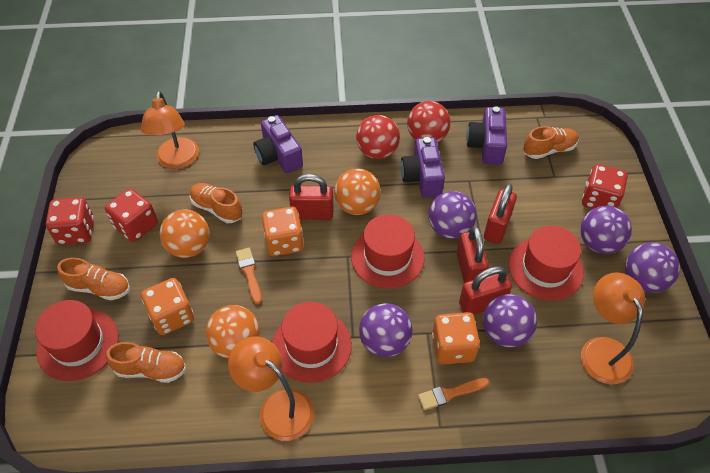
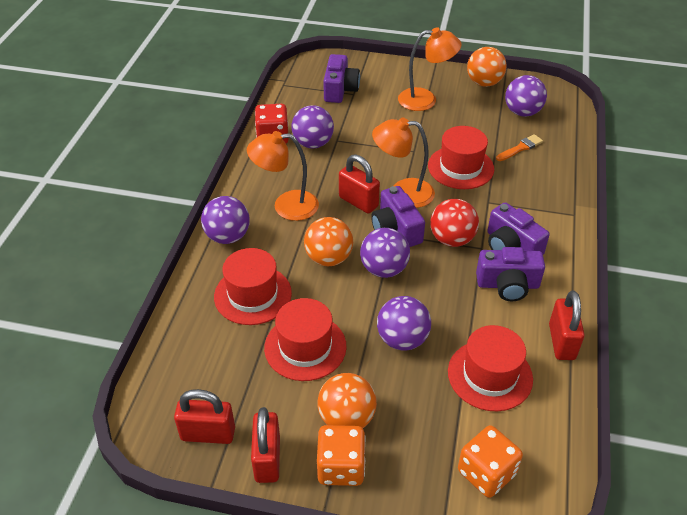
orange brush: 2 -> 1
orange dice: 3 -> 2
orange shoe: 4 -> 0
purple camera: 3 -> 4
red ball: 2 -> 1
red dice: 3 -> 1

